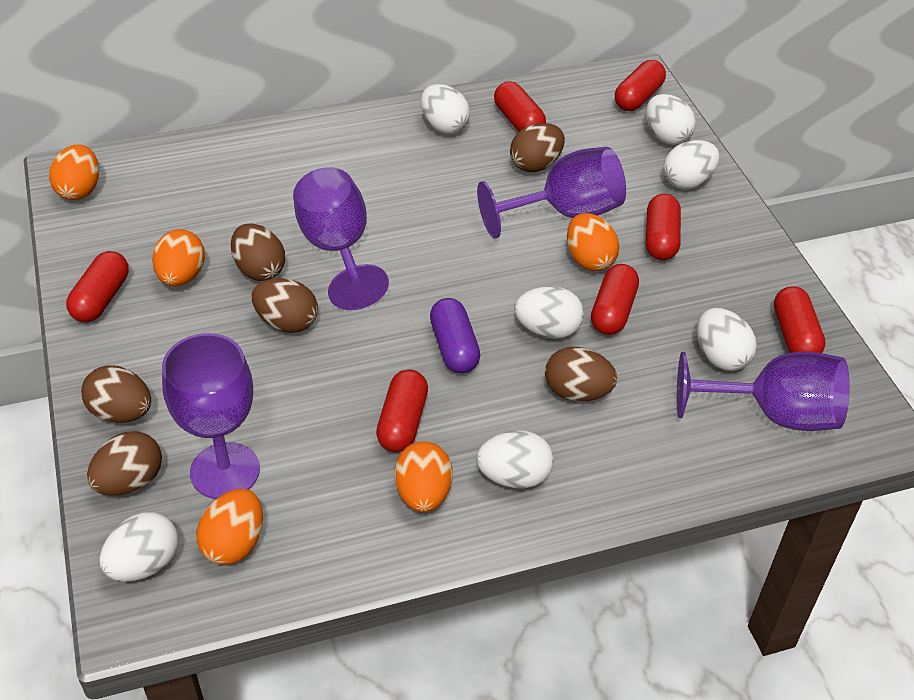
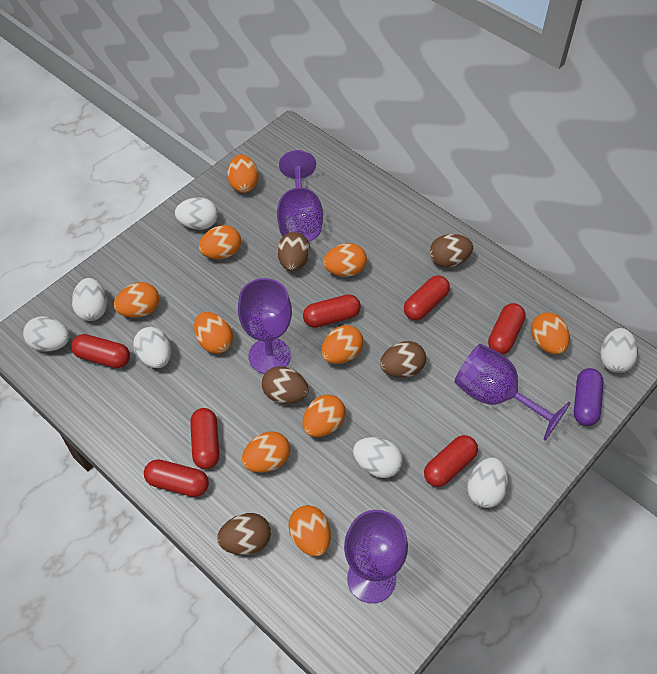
brown egg: 6 -> 5
orange egg: 5 -> 10

